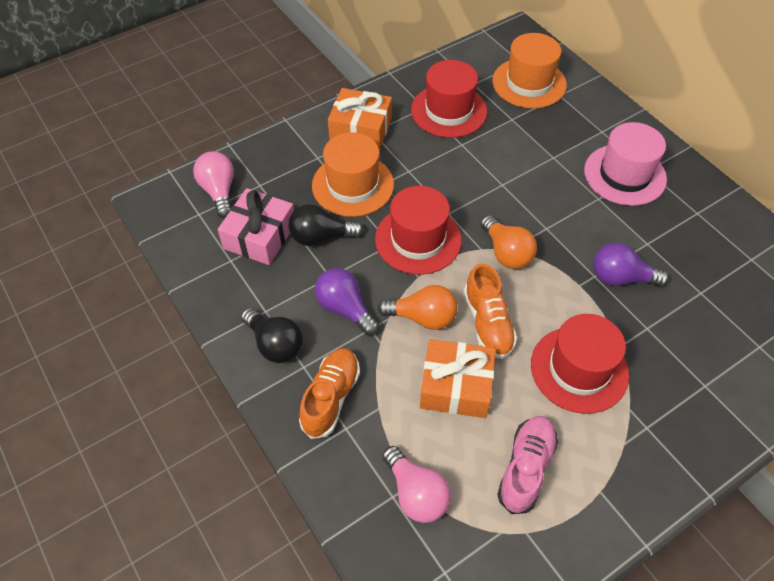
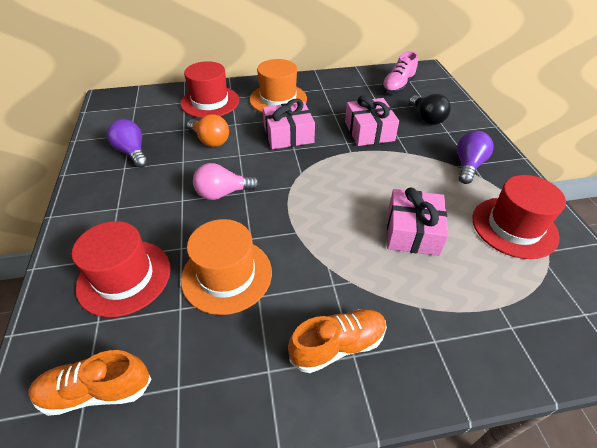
black light bulb: 2 -> 1
orange gift: 2 -> 0
orange light bulb: 2 -> 1
pink gift: 1 -> 3
pink hat: 1 -> 0
pink light bulb: 2 -> 1

